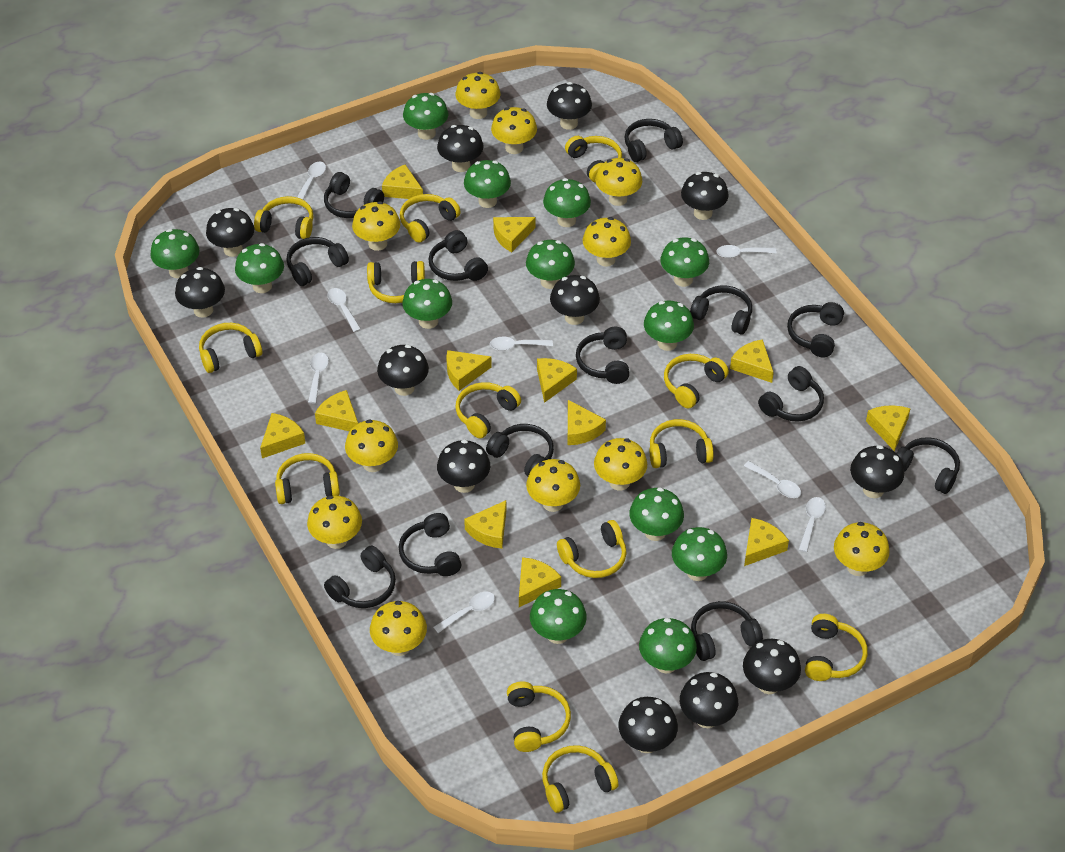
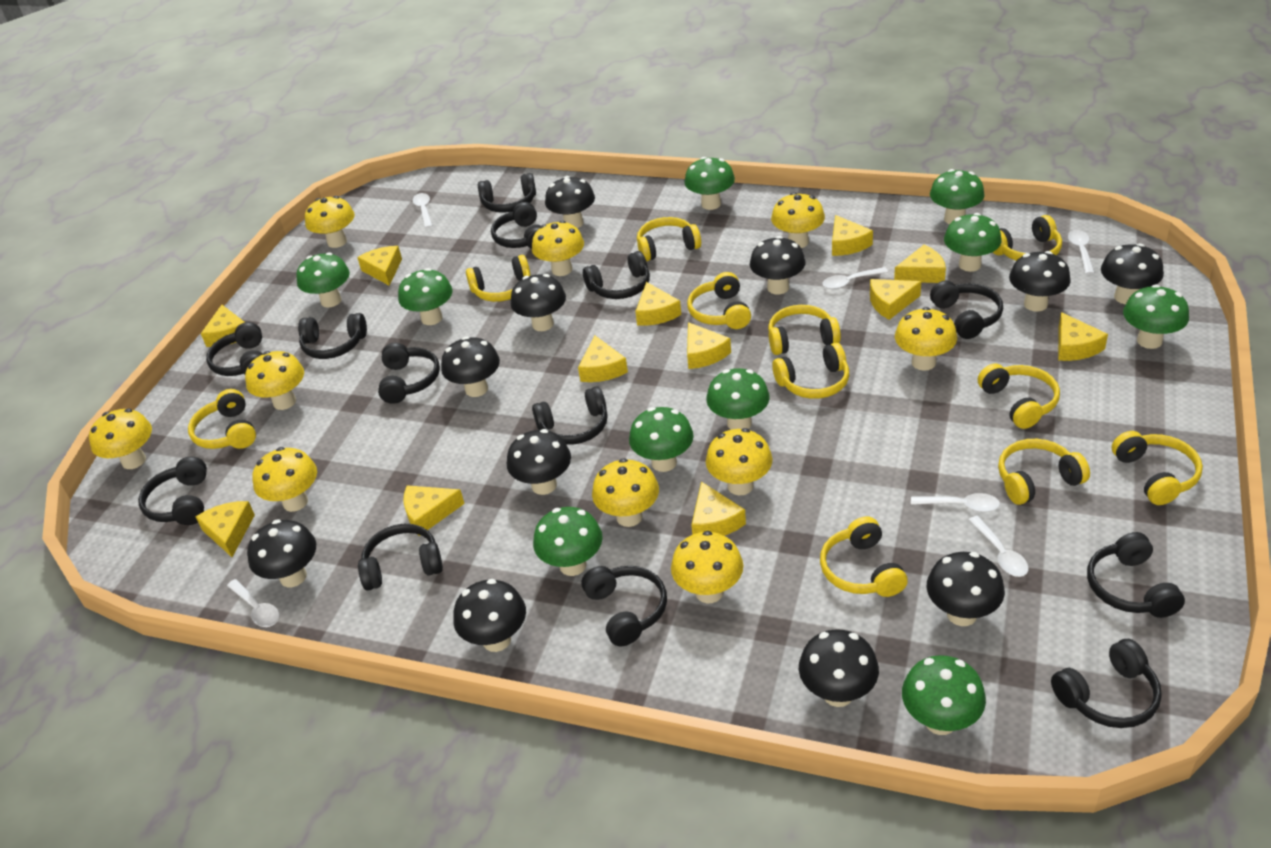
black mushroom: 12 -> 11
green mushroom: 13 -> 10
white spoon: 8 -> 6
yellow headphones: 13 -> 11
yellow mushroom: 11 -> 10

